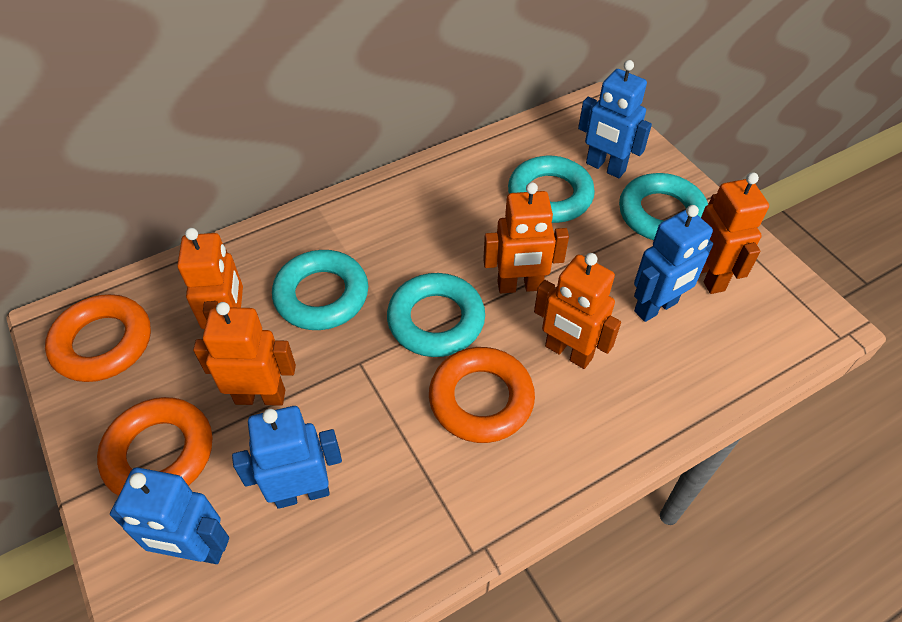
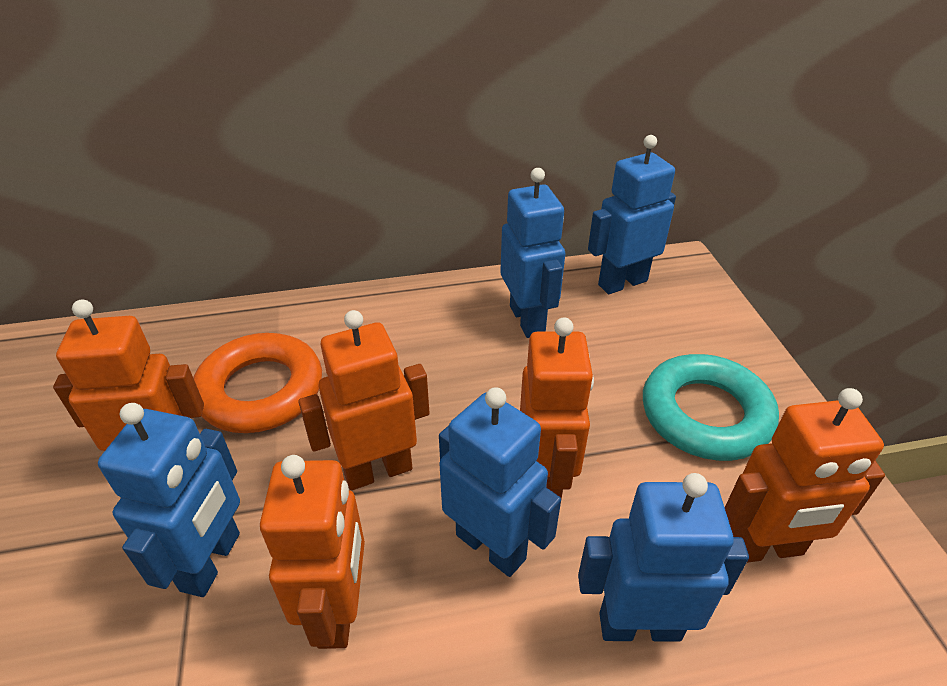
blue robot: 4 -> 5
orange ring: 3 -> 1
turquoise ring: 4 -> 1

